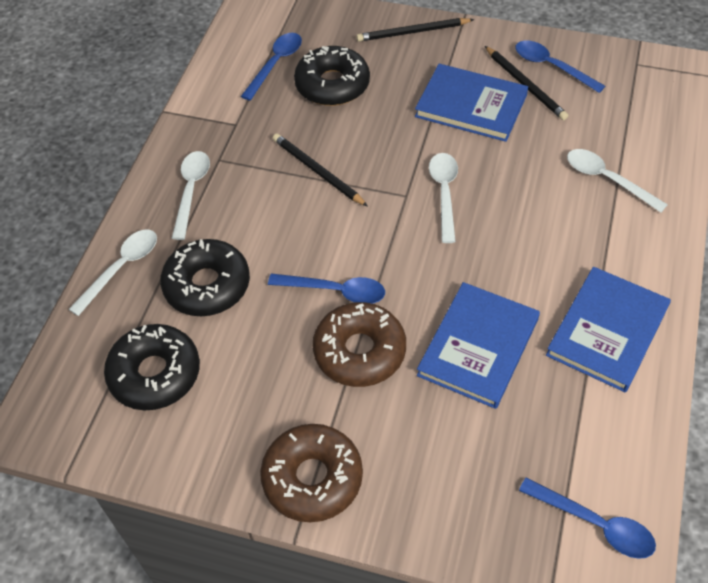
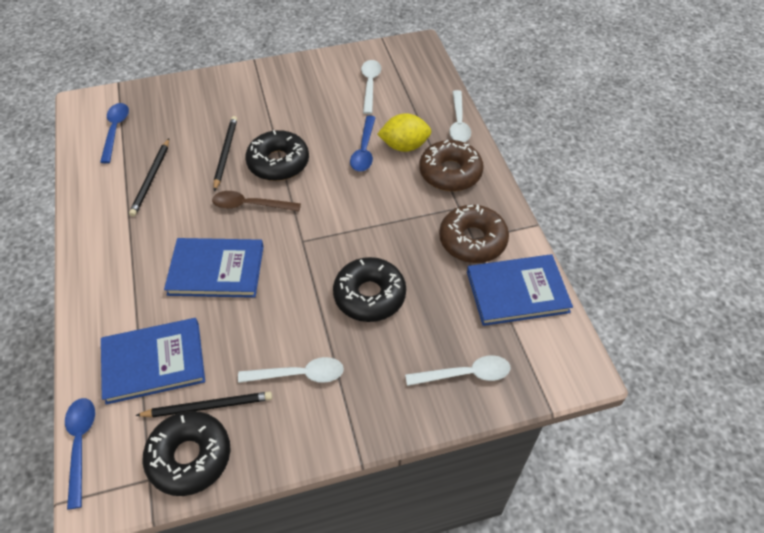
blue spoon: 4 -> 3
brown spoon: 0 -> 1
yellow lemon: 0 -> 1

